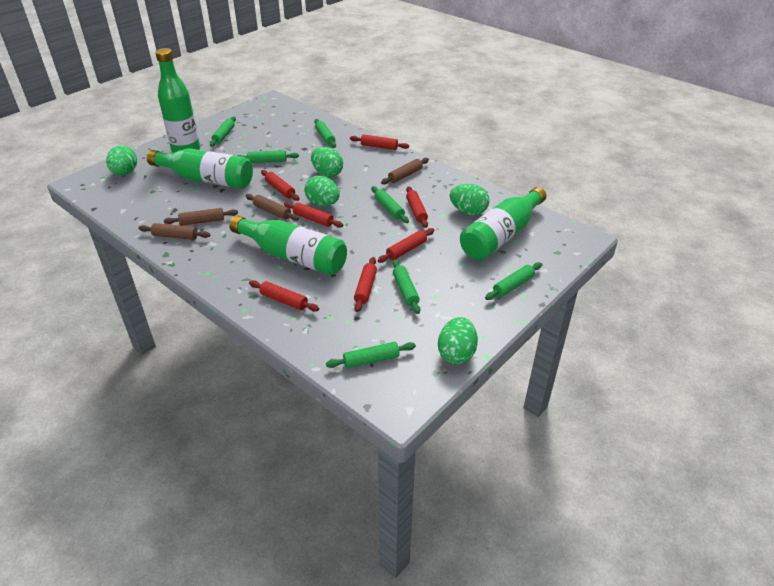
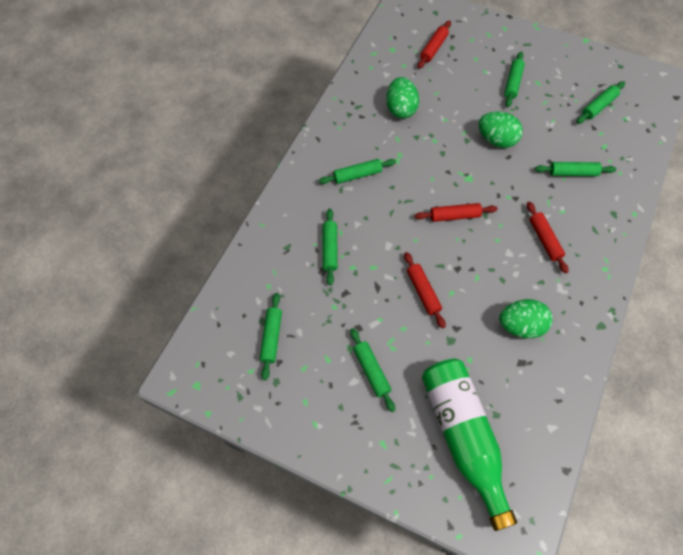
brown rolling pin: 4 -> 0
green bottle: 4 -> 1
green egg: 5 -> 3
red rolling pin: 7 -> 4

